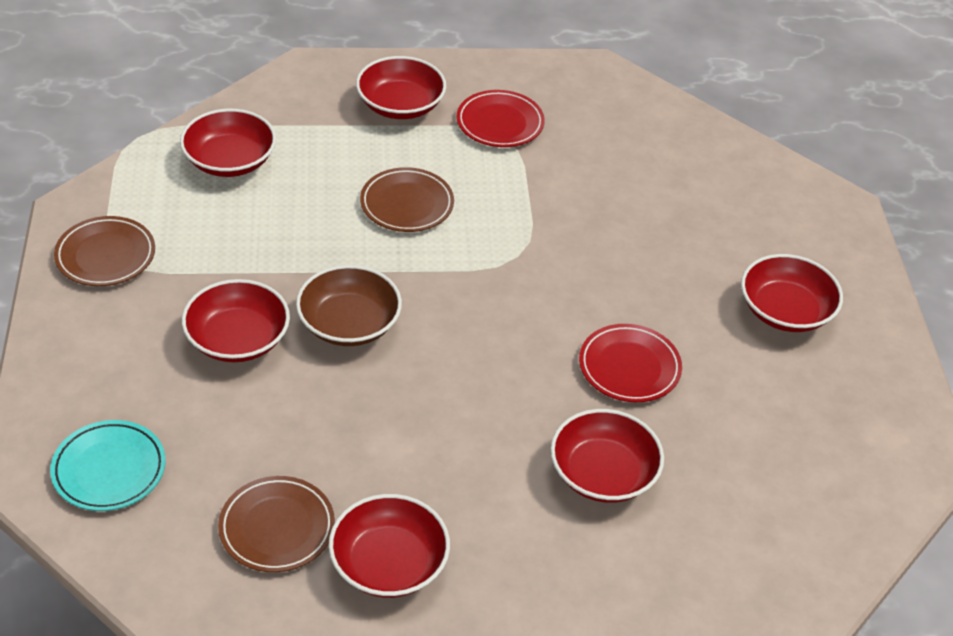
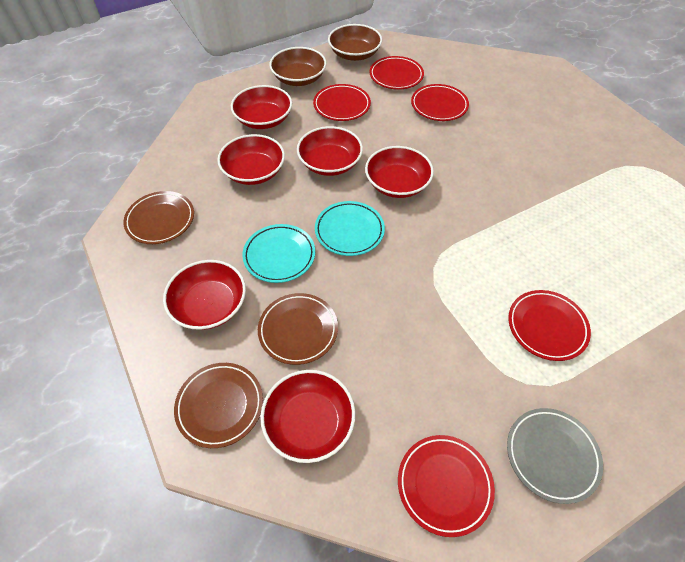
brown bowl: 1 -> 2
grey plate: 0 -> 1
red plate: 2 -> 5
turquoise plate: 1 -> 2

